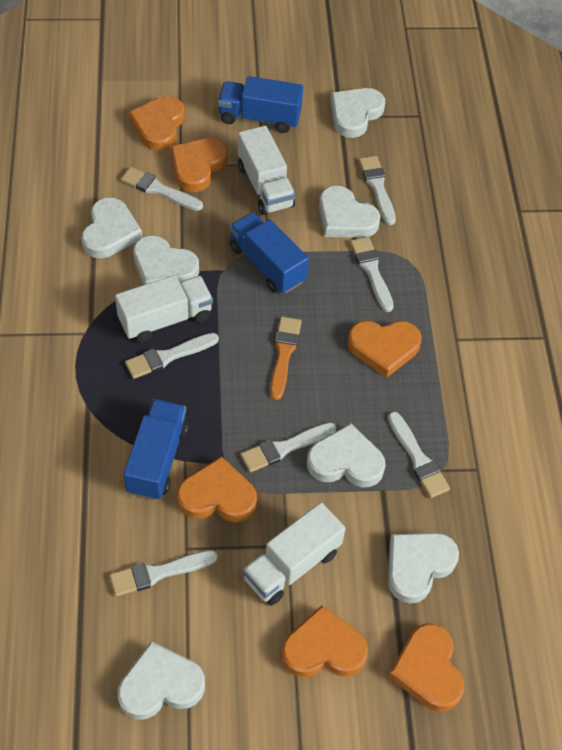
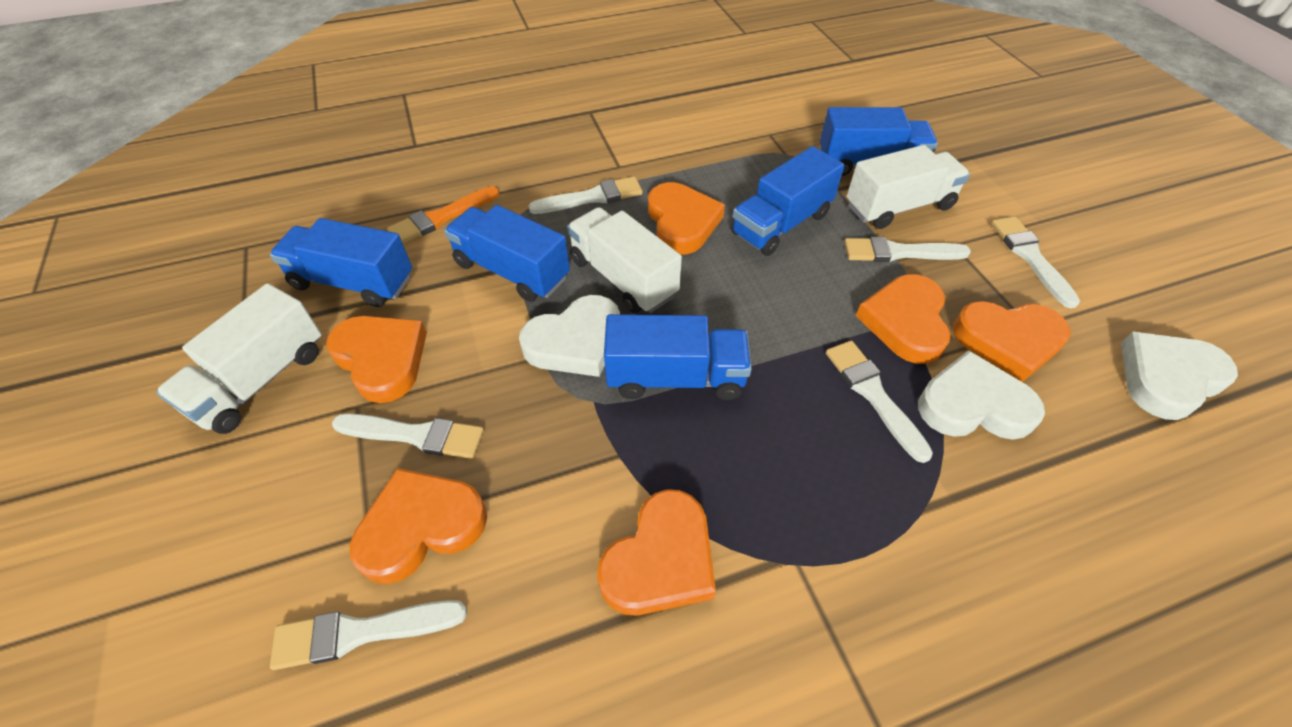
blue truck: 3 -> 5
white brush: 7 -> 6
white heart: 7 -> 3

